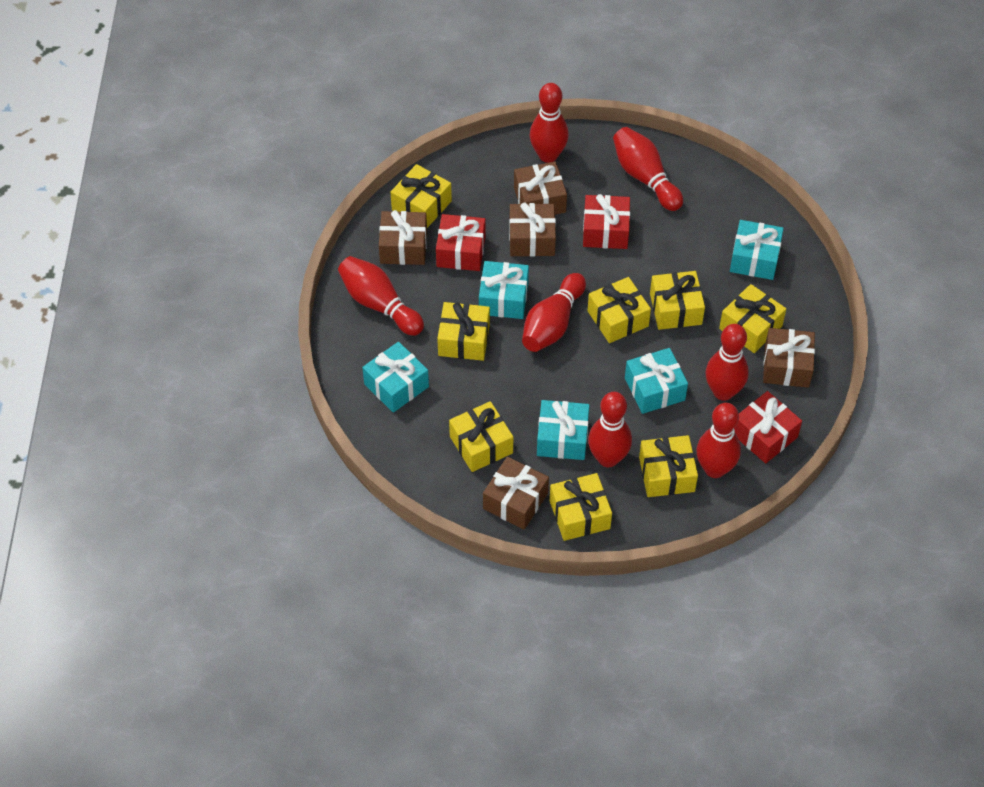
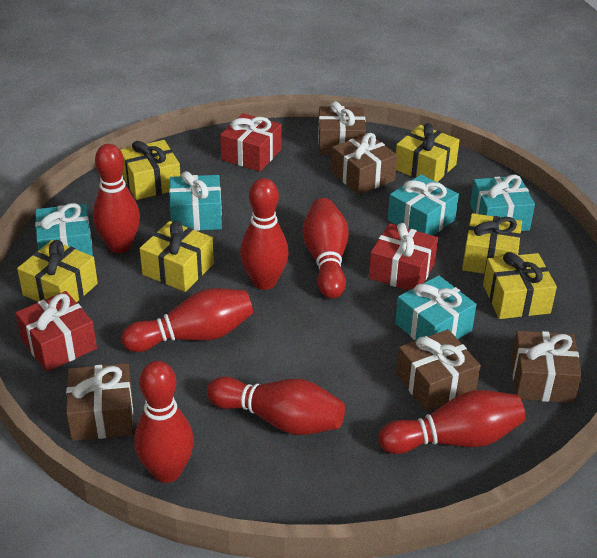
yellow gift: 8 -> 6

